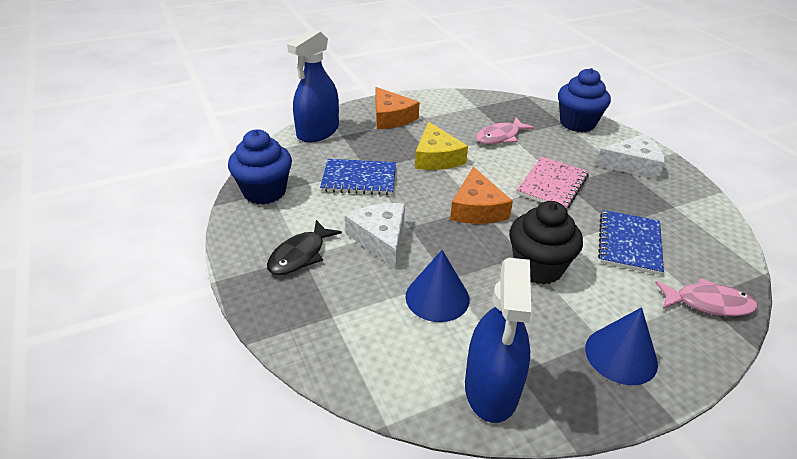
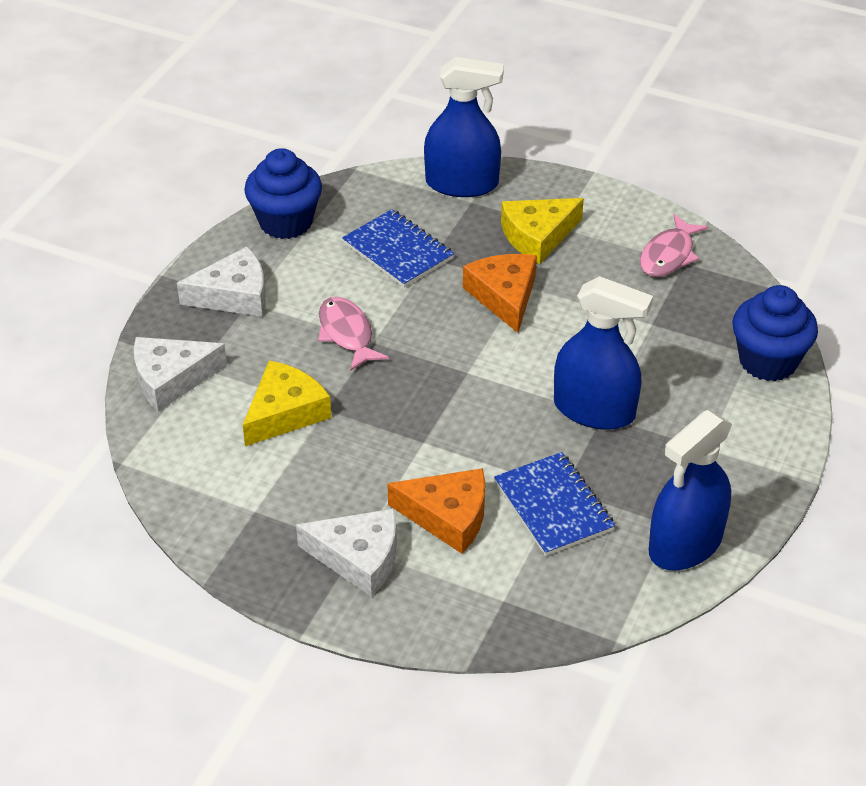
black cupcake: 1 -> 0
black fish: 1 -> 0
blue cone: 2 -> 0
blue spray bottle: 2 -> 3
pink notebook: 1 -> 0
white cheese: 2 -> 3
yellow cheese: 1 -> 2

